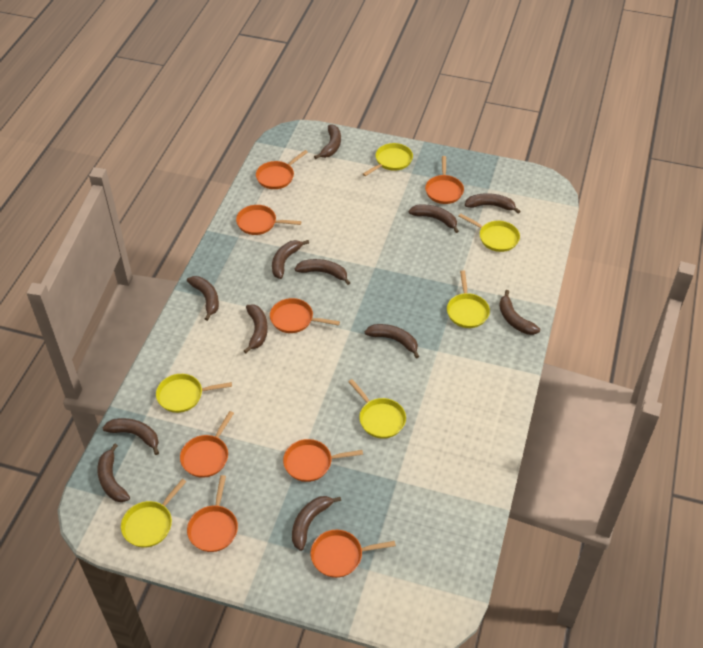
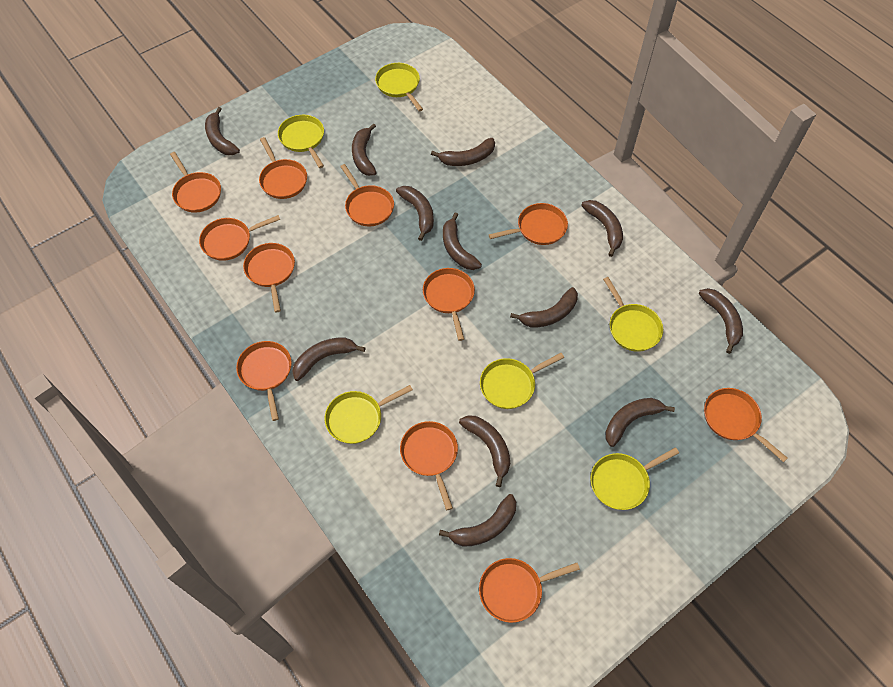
orange pan: 8 -> 11

